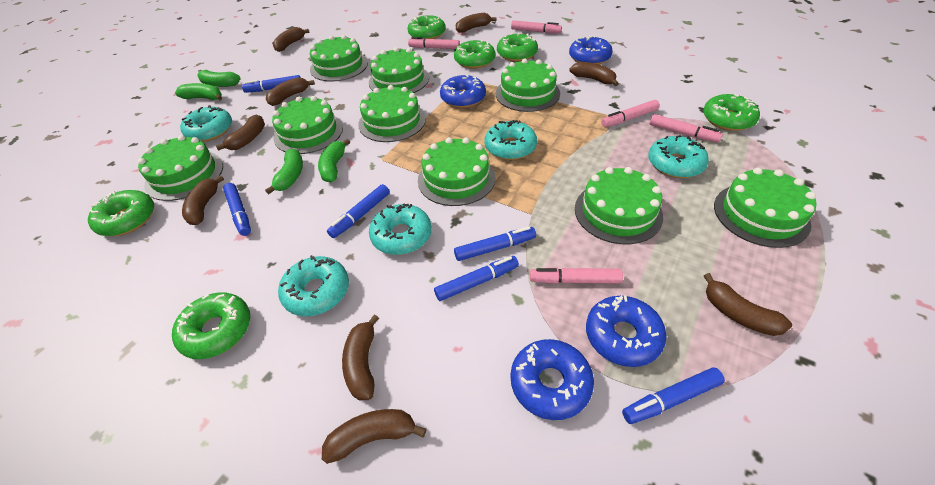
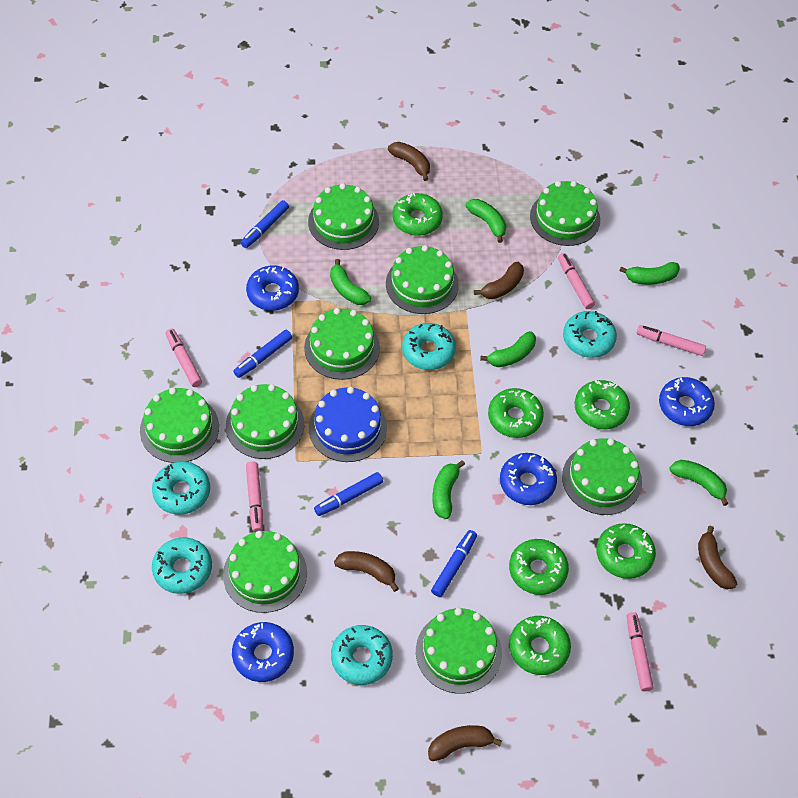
blue cake: 0 -> 1
blue marker: 6 -> 4
brown banana: 9 -> 5
green banana: 4 -> 6

